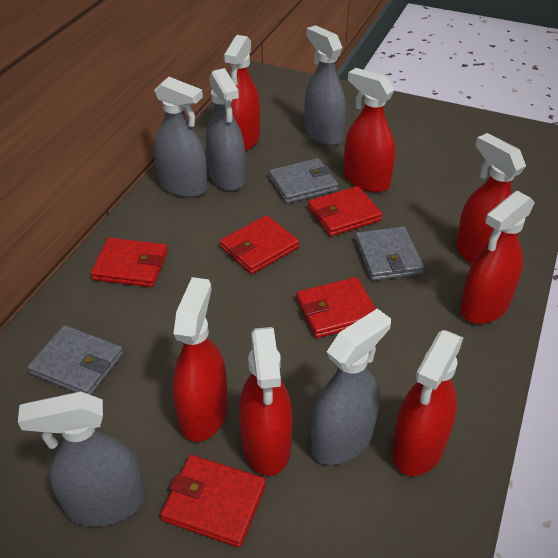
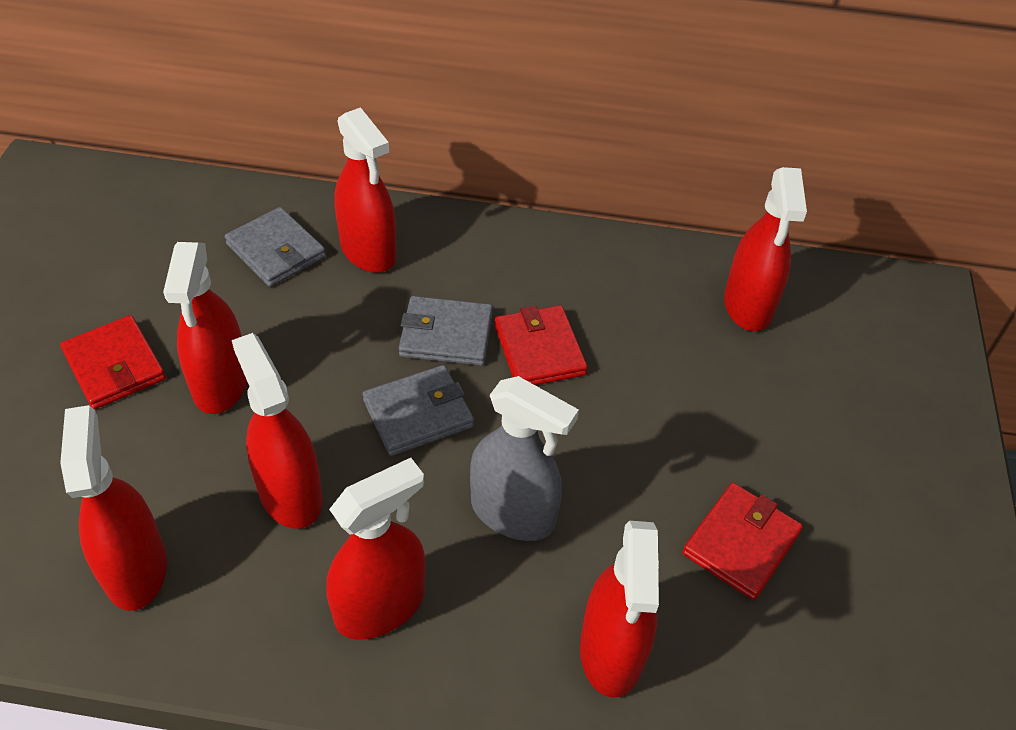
grey spray bottle: 5 -> 1
red wallet: 5 -> 3

